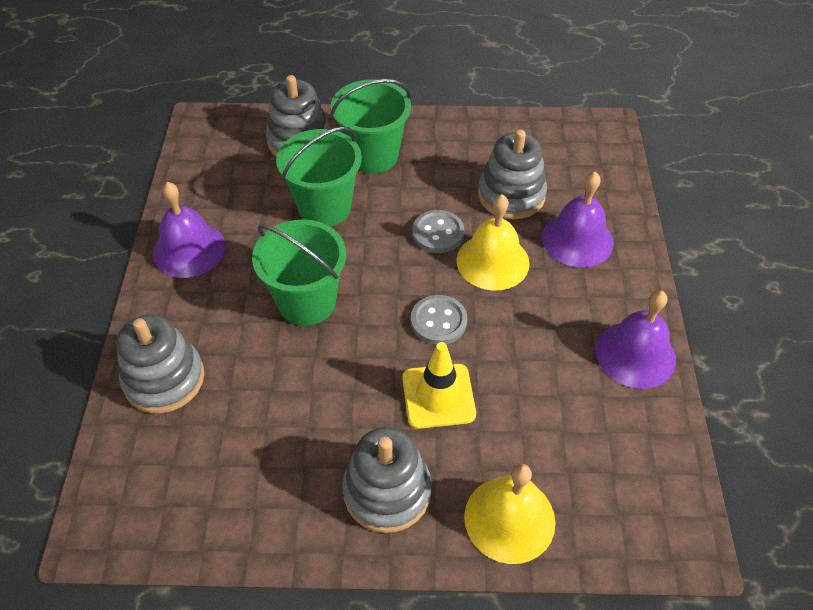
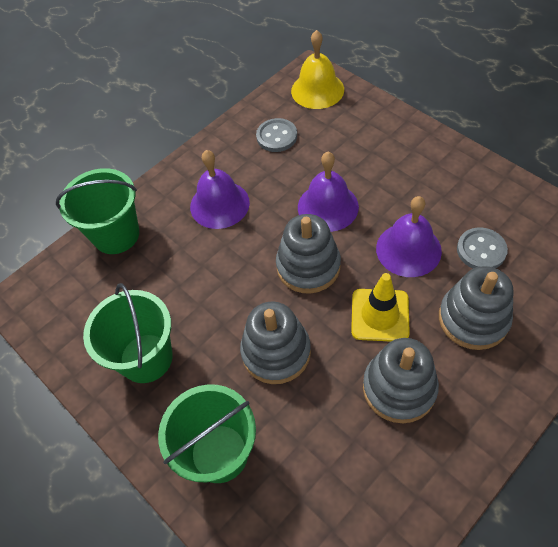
yellow bell: 2 -> 1

